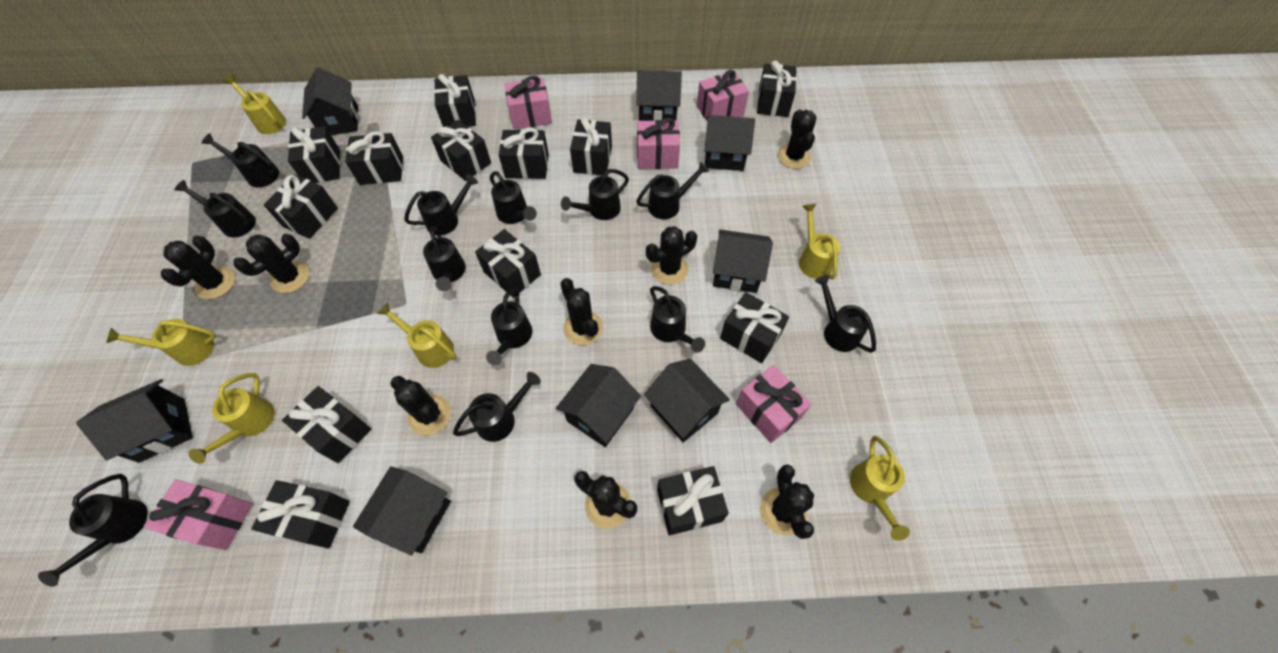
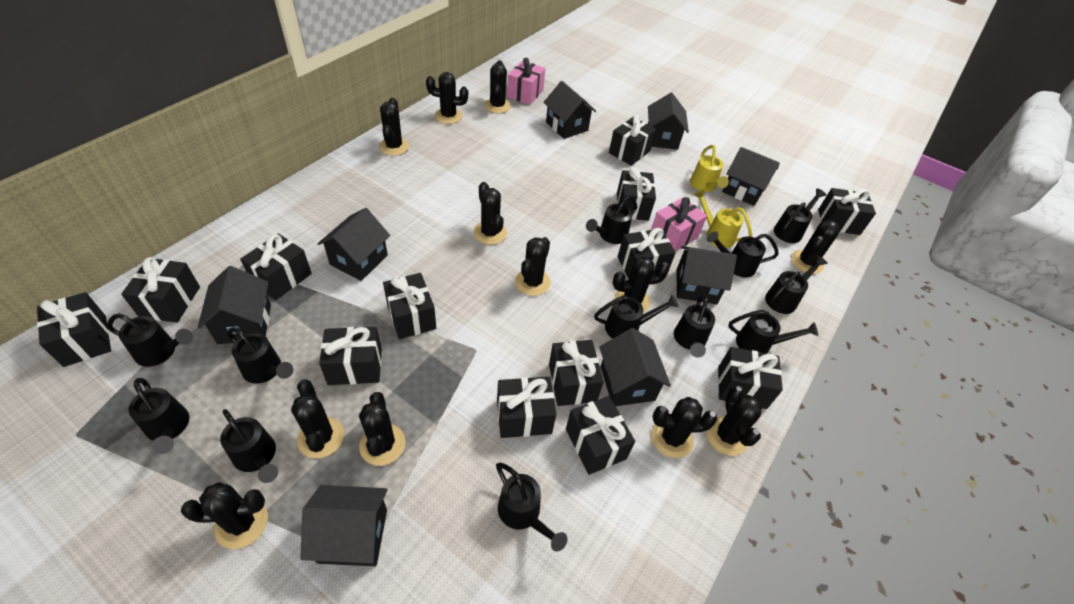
black cactus: 8 -> 12
pink gift: 5 -> 2
yellow watering can: 6 -> 2

